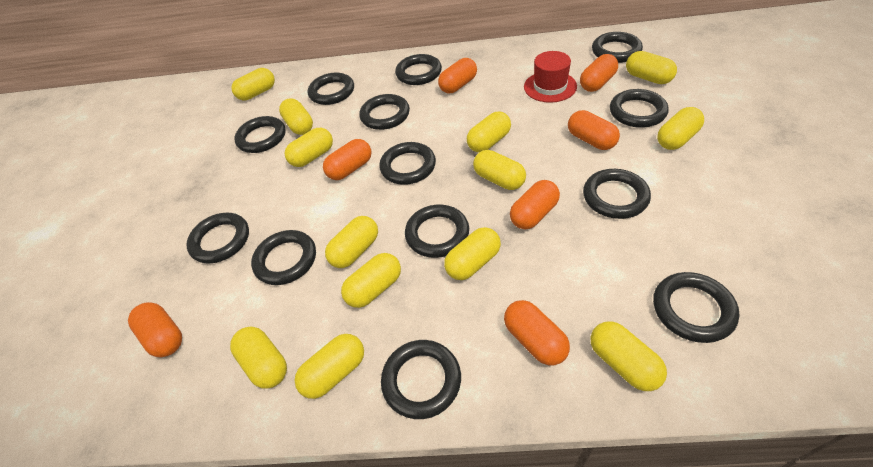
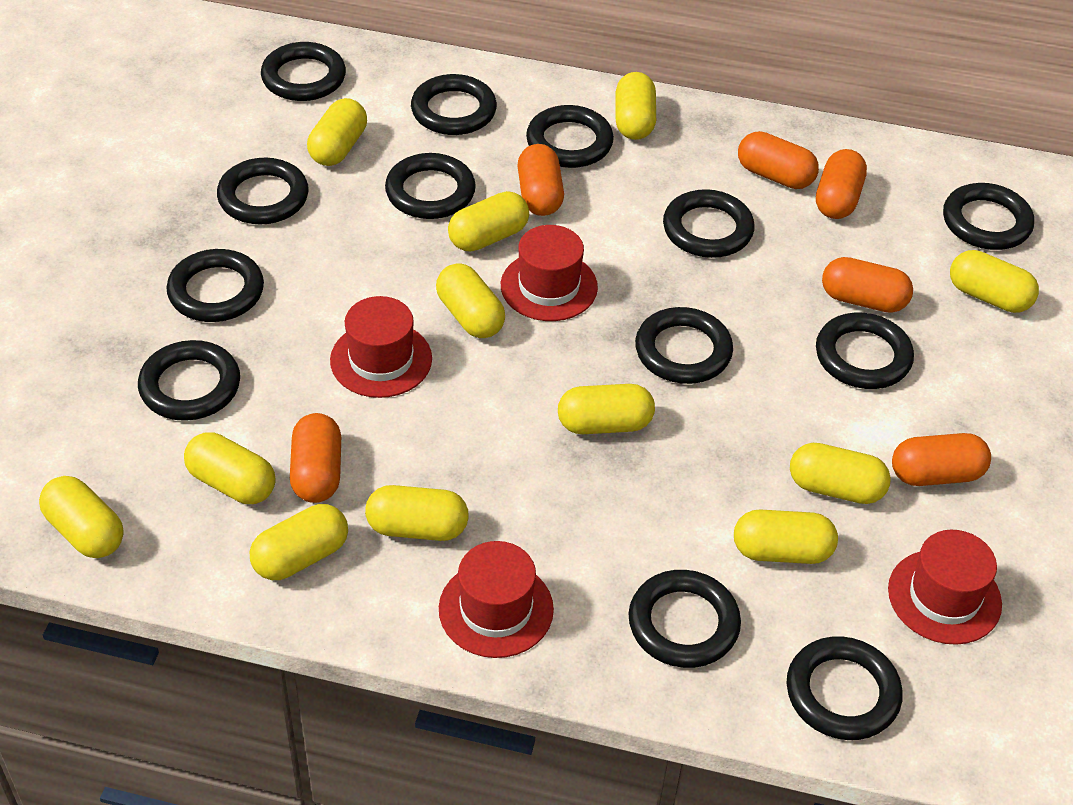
orange capsule: 7 -> 6
red hat: 1 -> 4
yellow capsule: 13 -> 12

